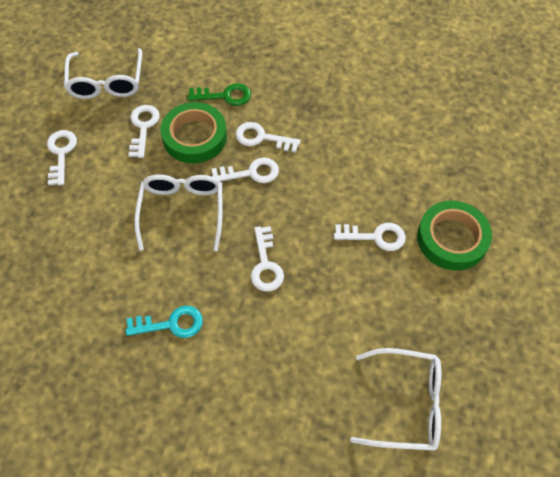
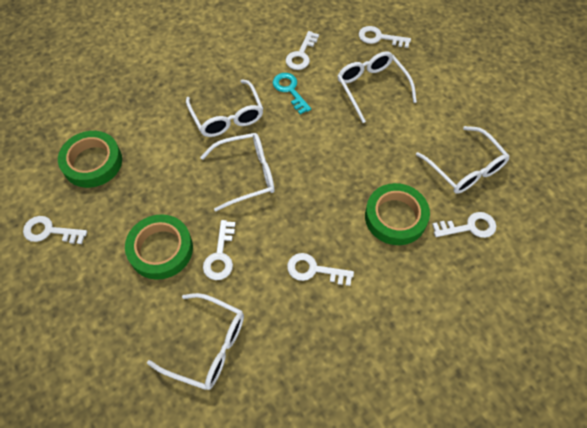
green key: 1 -> 0
green tape: 2 -> 3
white glasses: 3 -> 5

